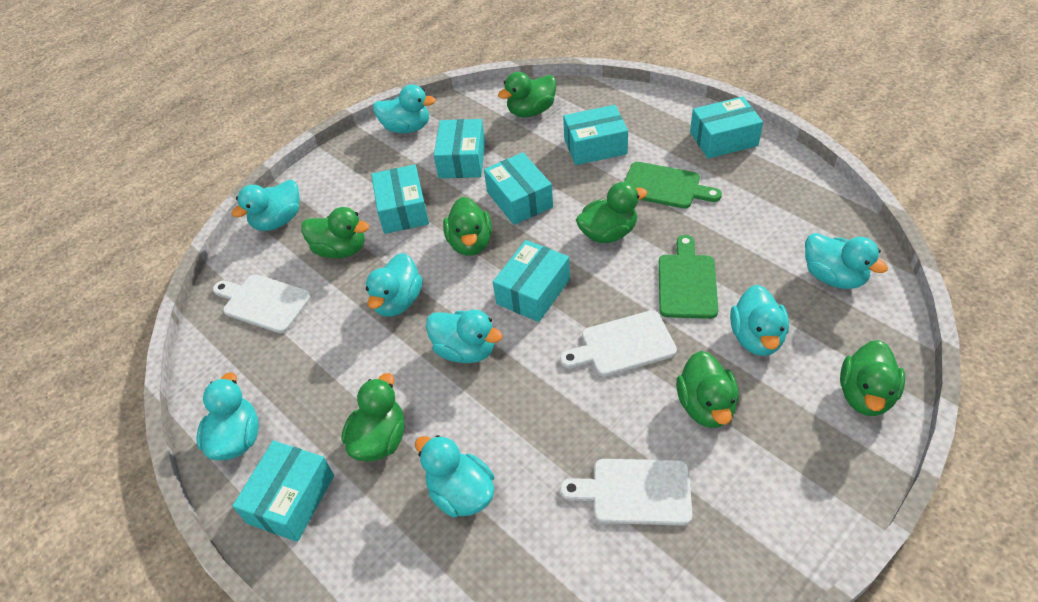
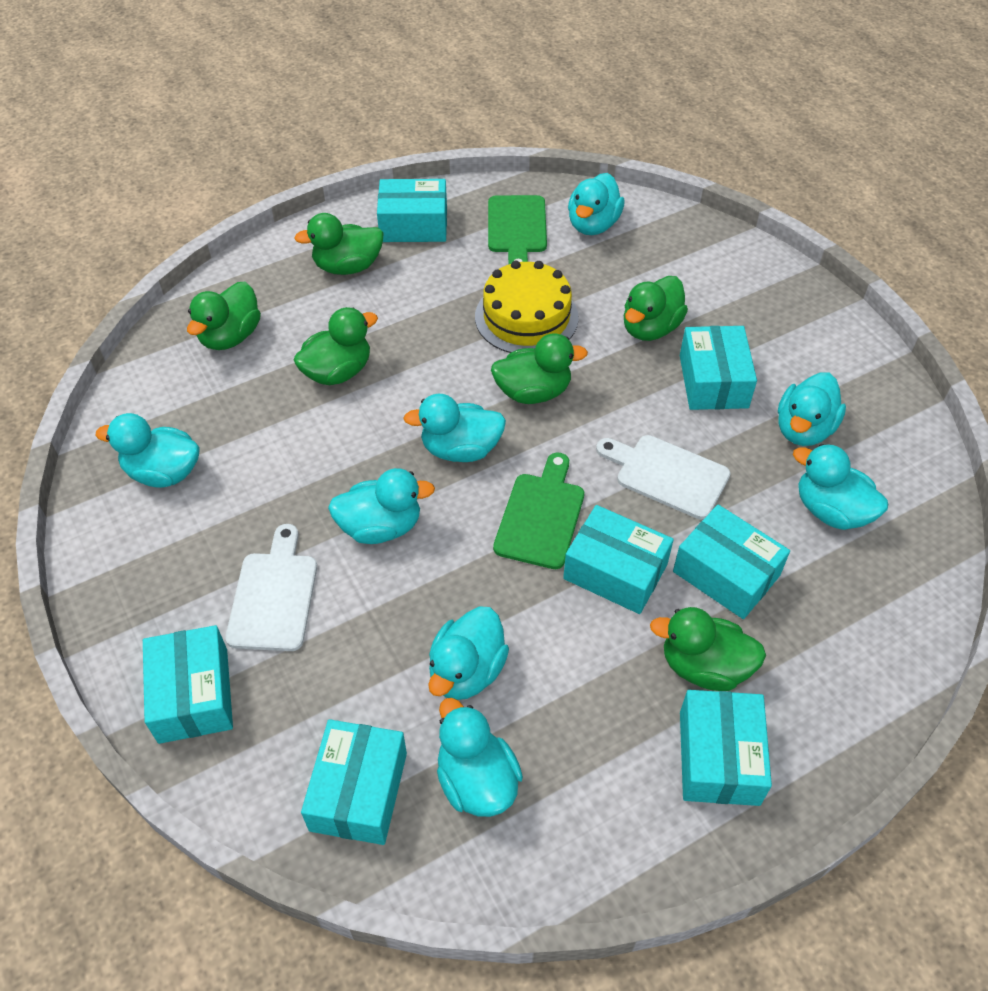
green duck: 7 -> 6
white cutting board: 3 -> 2
yellow cake: 0 -> 1

